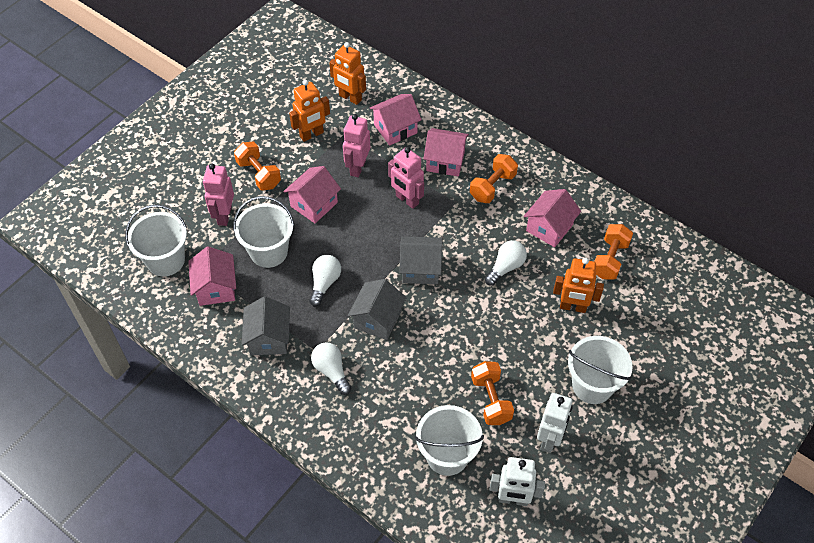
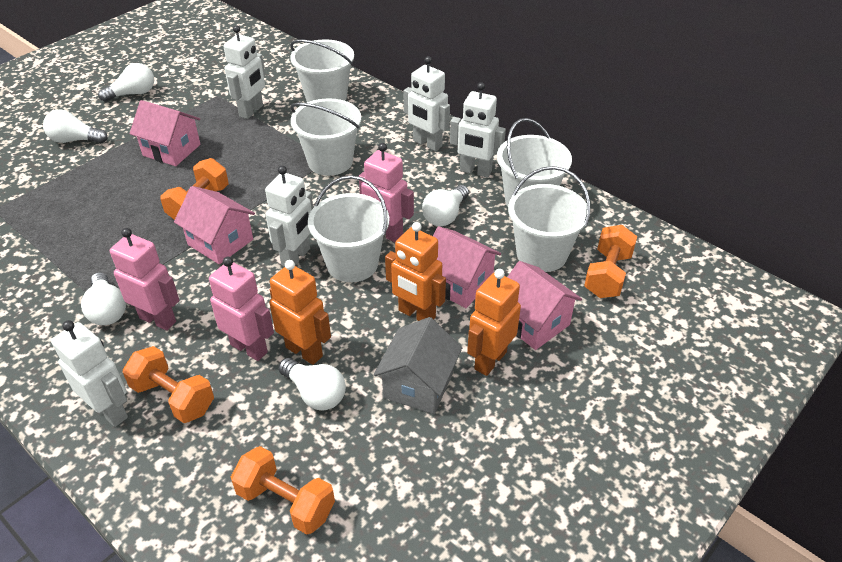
grey house: 3 -> 1
pink house: 5 -> 4
white bucket: 4 -> 5
white light bulb: 3 -> 5
white robot: 2 -> 5

